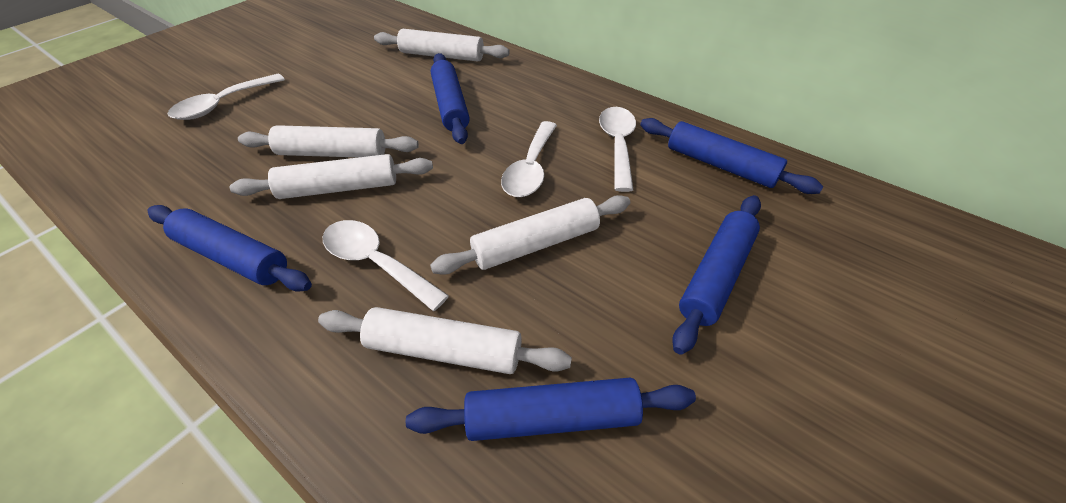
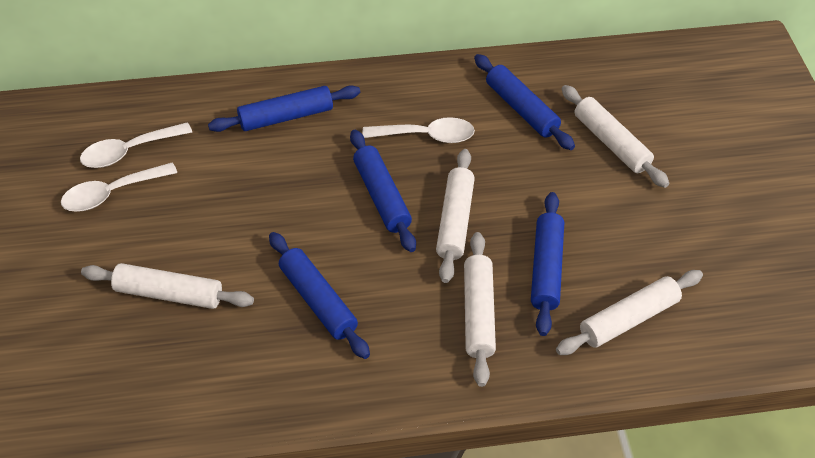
white spoon: 4 -> 3

